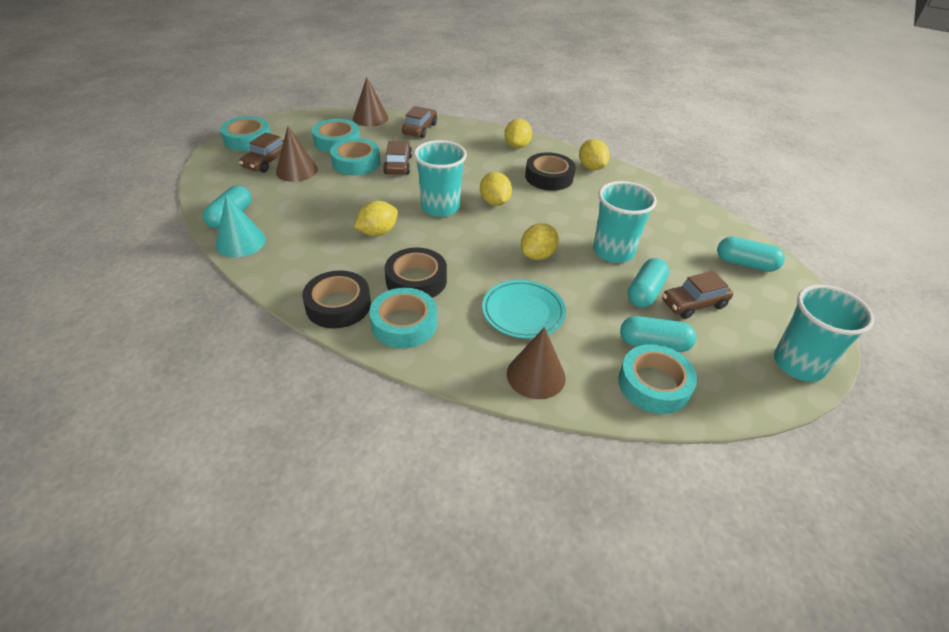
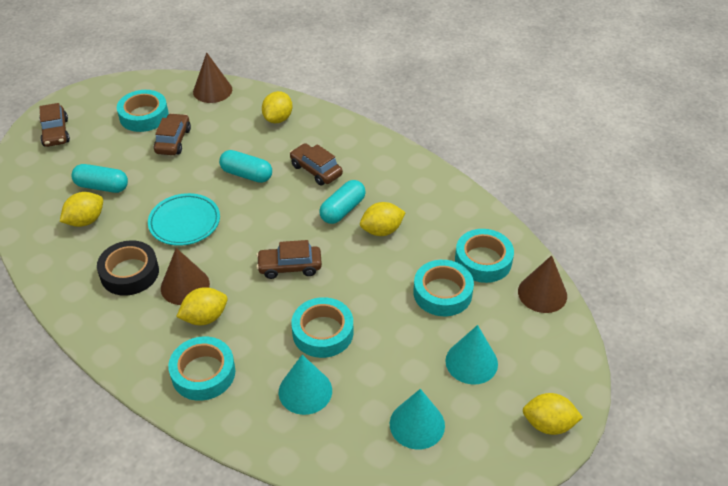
black tape: 3 -> 1
turquoise capsule: 4 -> 3
turquoise cone: 1 -> 3
turquoise cup: 3 -> 0

